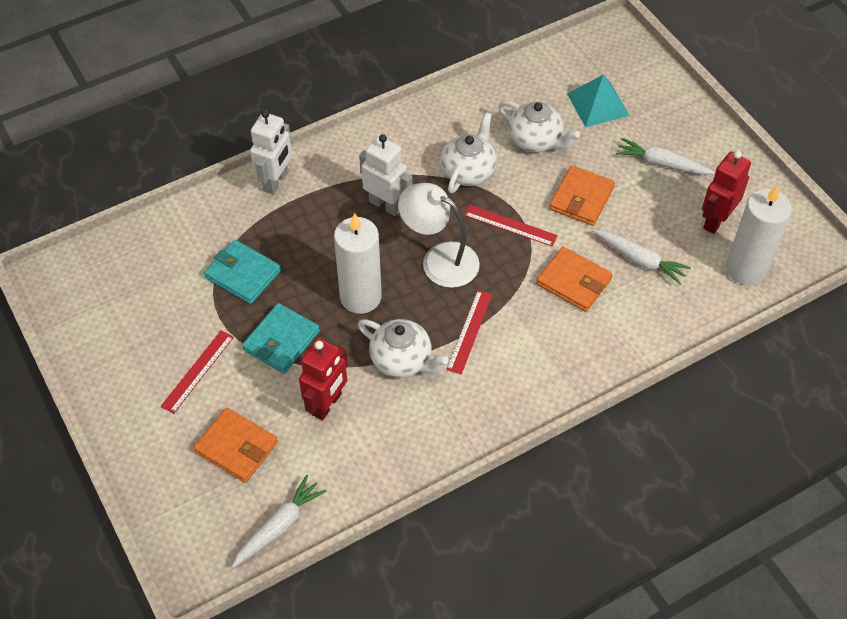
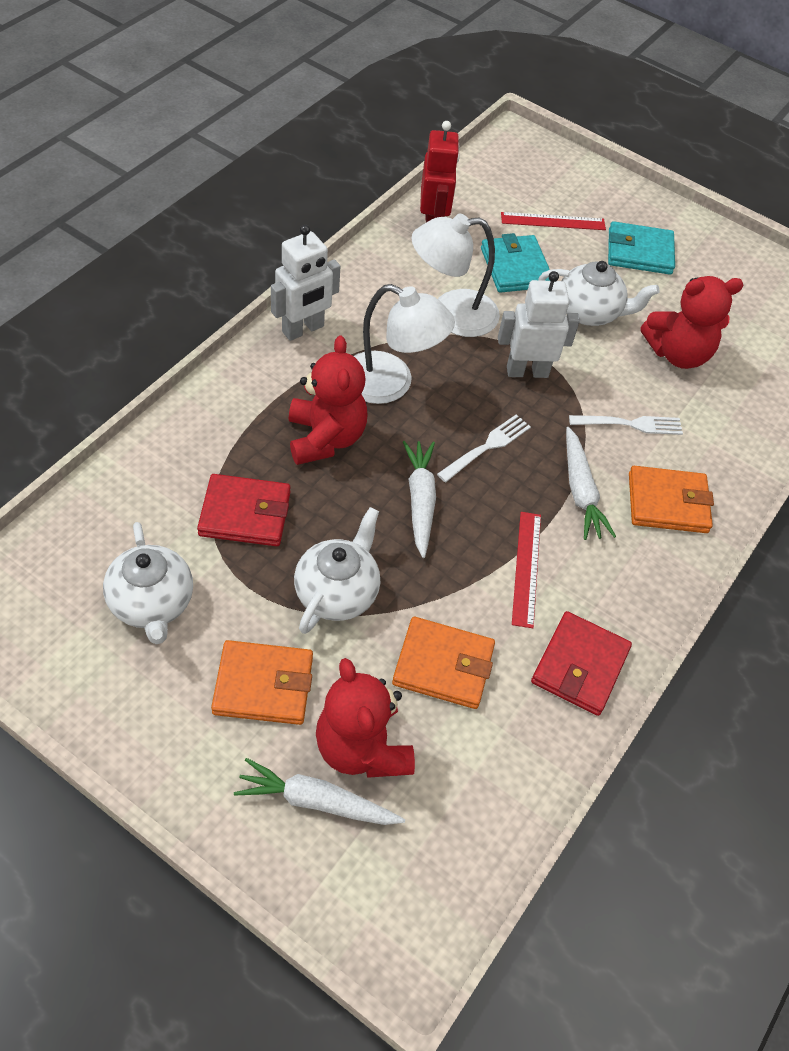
red robot: 2 -> 1
red ruler: 3 -> 2
red teddy bear: 0 -> 3
red wallet: 0 -> 2
turquoise pyramid: 1 -> 0
white candle: 2 -> 0
white fork: 0 -> 2
white lamp: 1 -> 2

